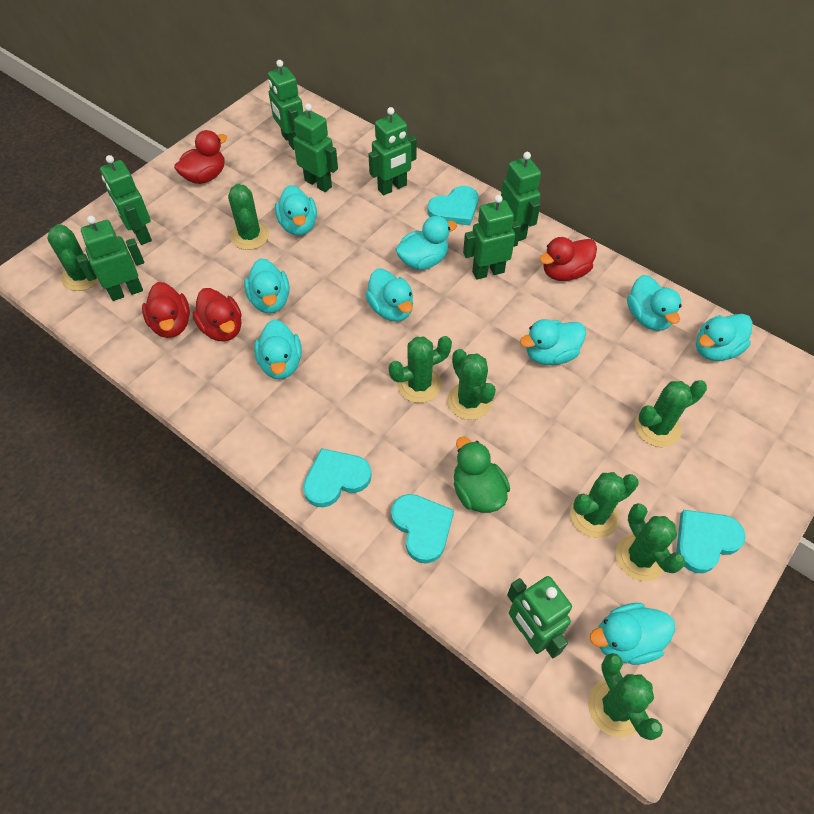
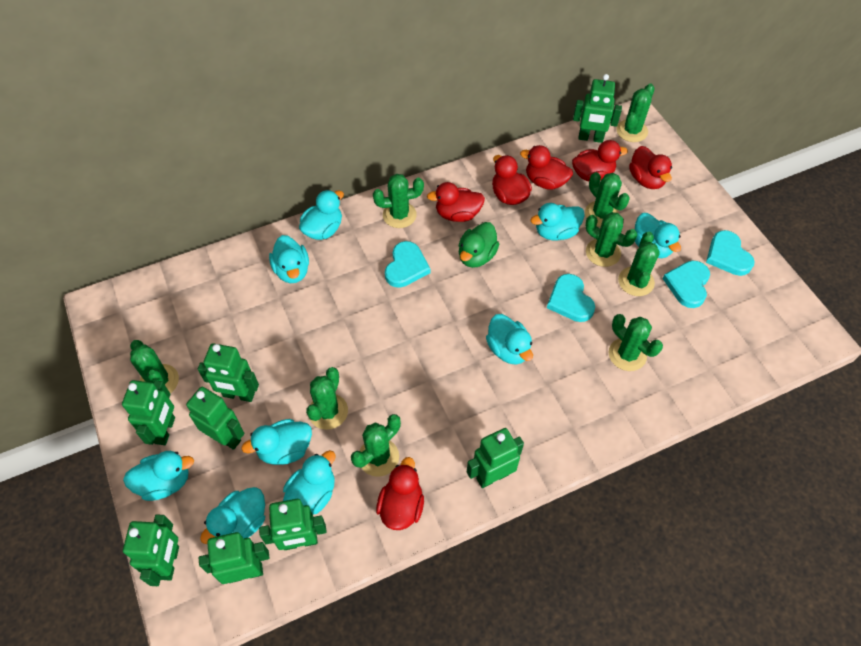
green cactus: 8 -> 9
red duck: 4 -> 6

